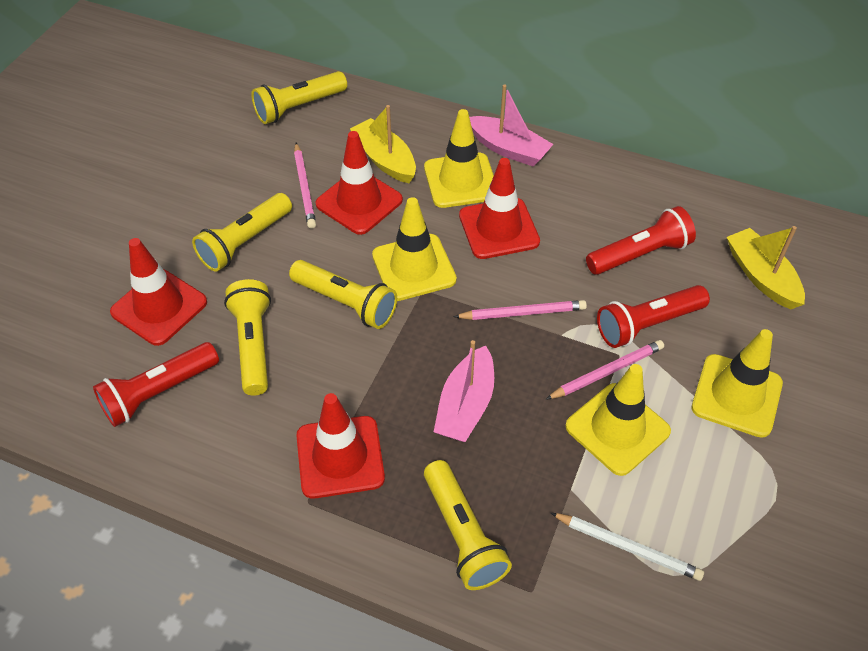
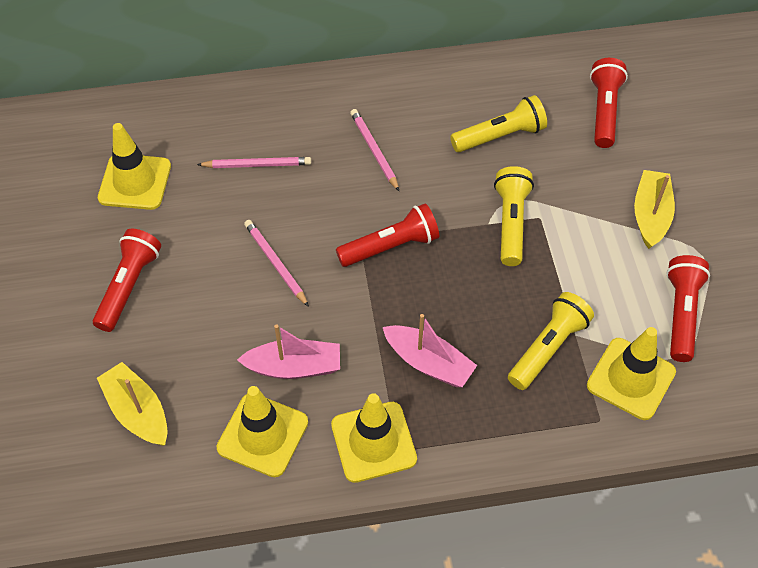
red flashlight: 3 -> 4
red traffic cone: 4 -> 0
white pencil: 1 -> 0
yellow flashlight: 5 -> 3

